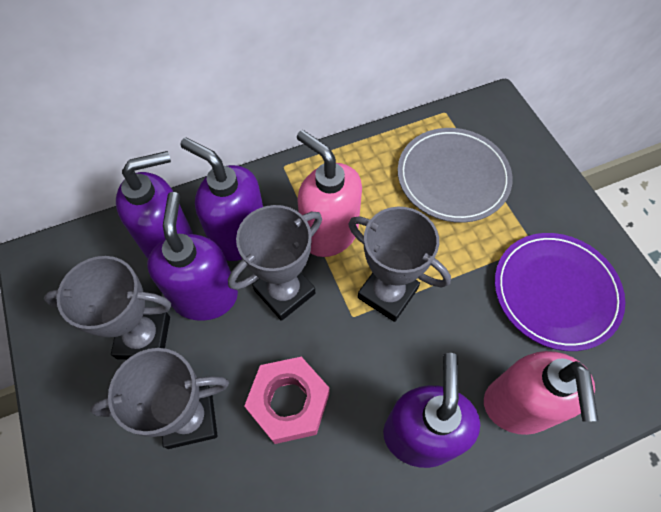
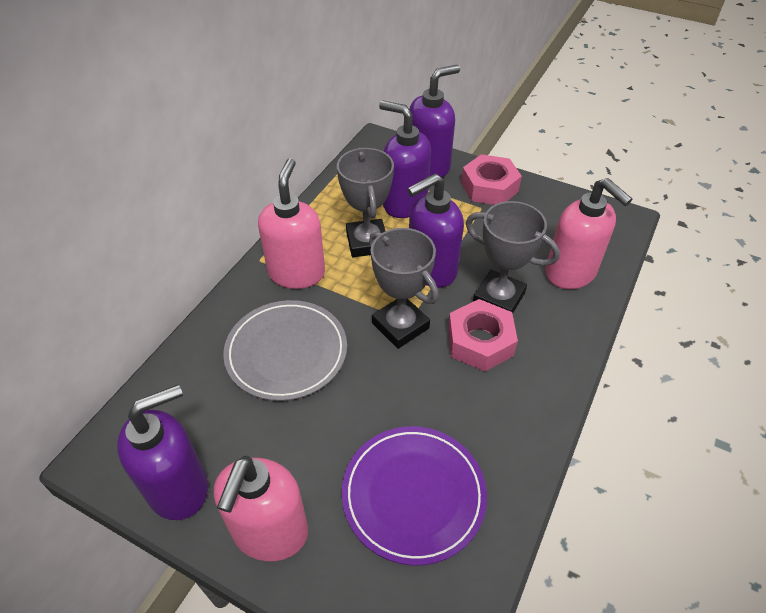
grey trophy: 4 -> 3
pink nut: 1 -> 2
pink soap dispenser: 2 -> 3

